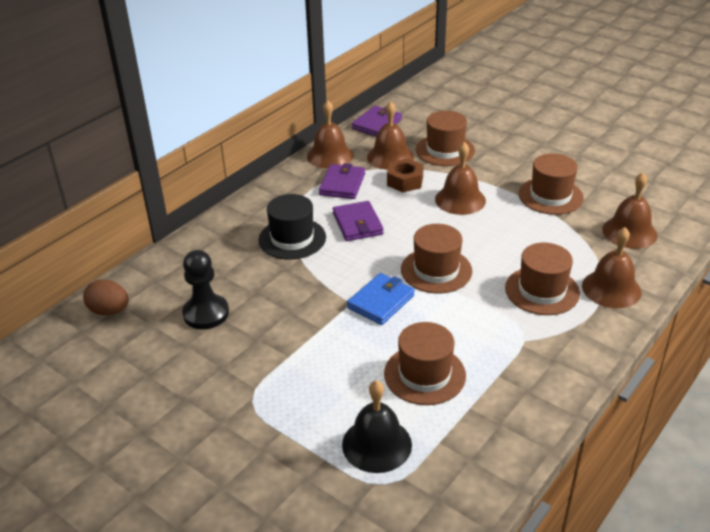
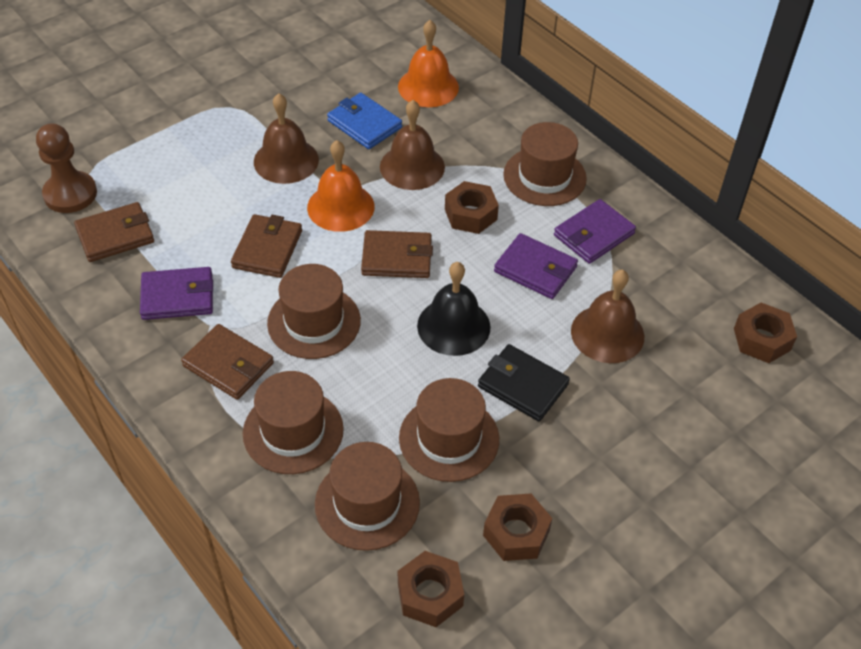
black hat: 1 -> 0
black pawn: 1 -> 0
black wallet: 0 -> 1
brown bell: 5 -> 3
brown egg: 1 -> 0
brown nut: 1 -> 4
brown pawn: 0 -> 1
brown wallet: 0 -> 4
orange bell: 0 -> 2

